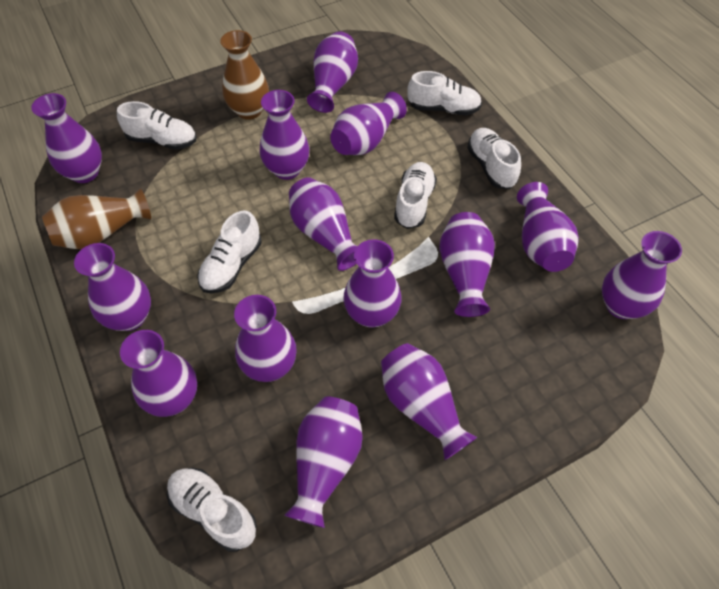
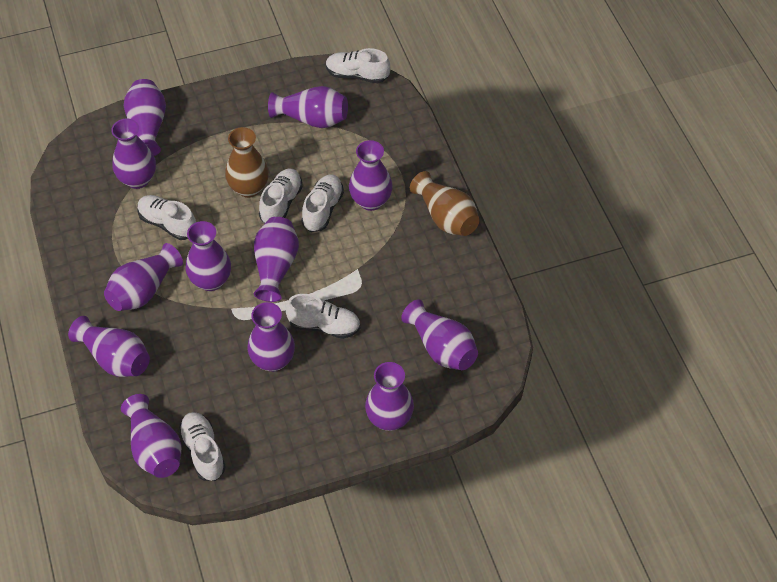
purple vase: 14 -> 12

